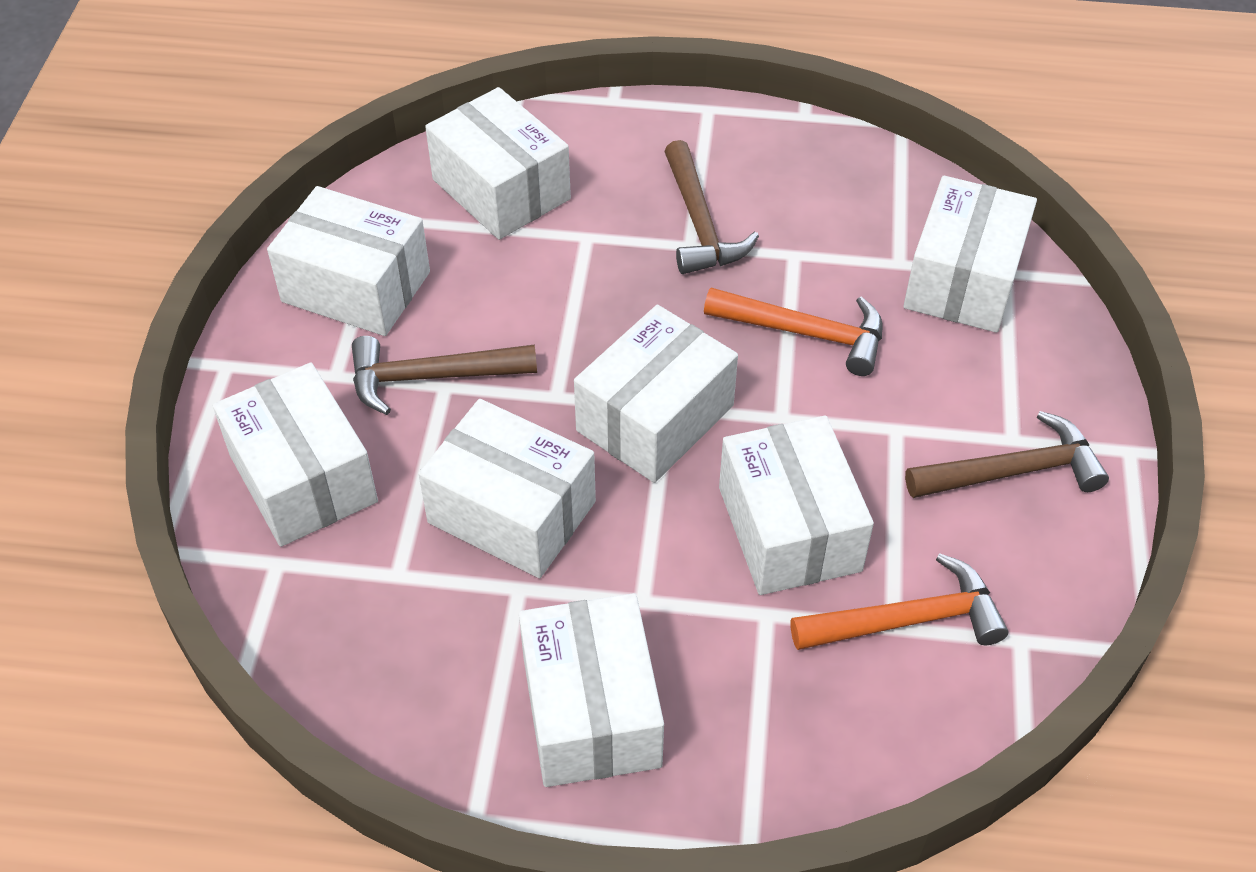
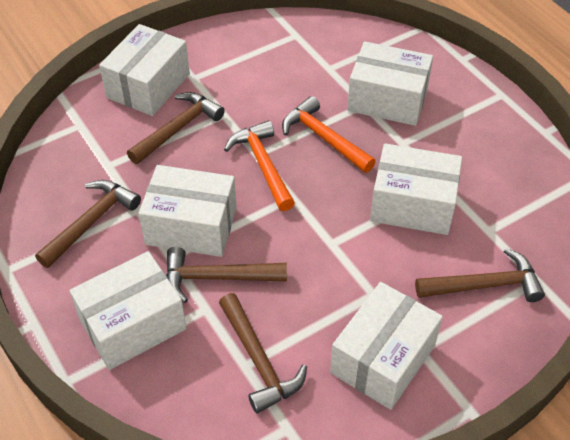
brown hammer: 3 -> 5
white box: 8 -> 6

